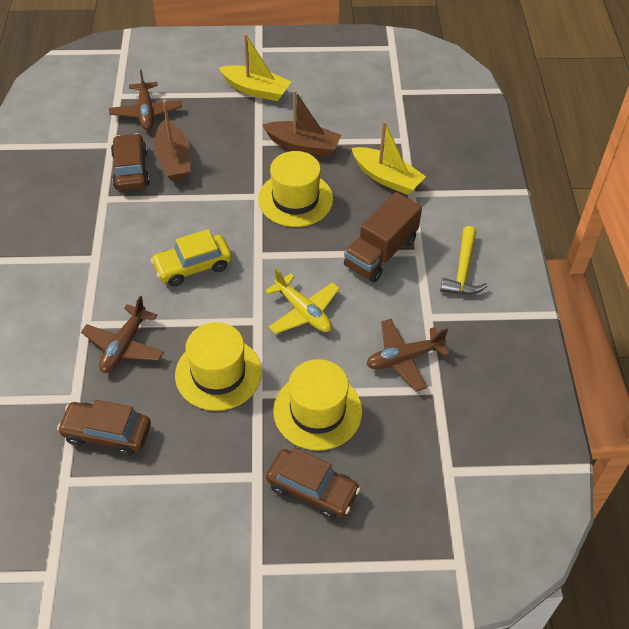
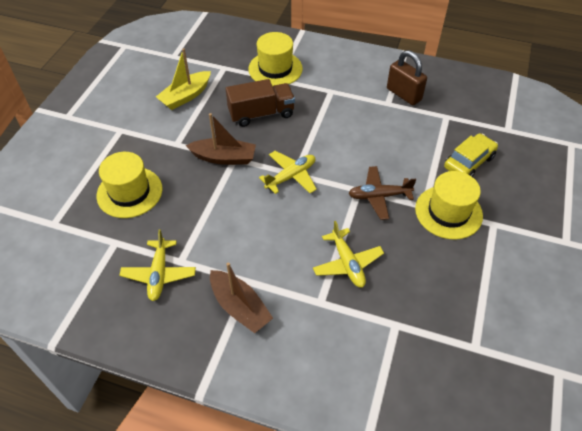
brown car: 3 -> 0
brown padlock: 0 -> 1
brown plane: 3 -> 1
yellow boat: 2 -> 1
yellow hammer: 1 -> 0
yellow plane: 1 -> 3

